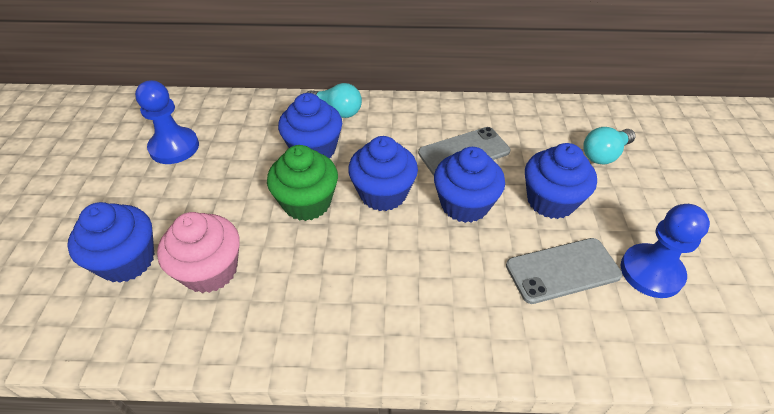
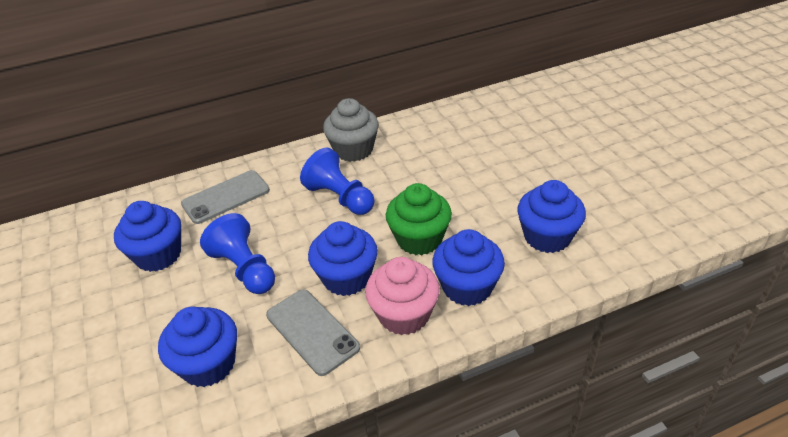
grey cupcake: 0 -> 1
turquoise light bulb: 2 -> 0

